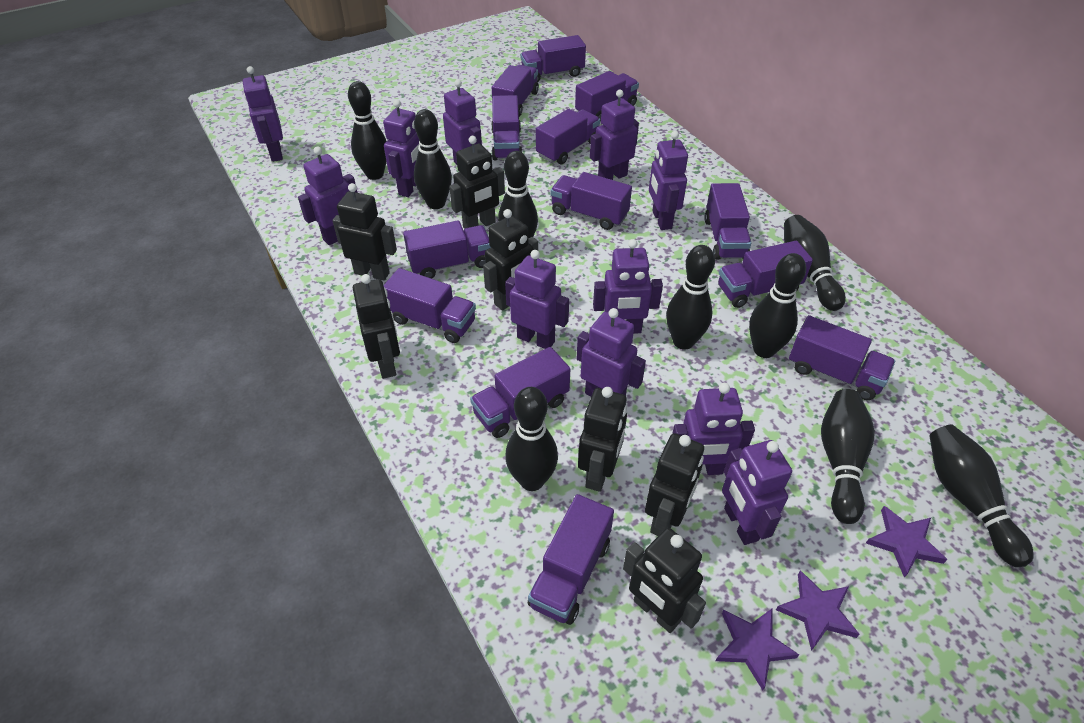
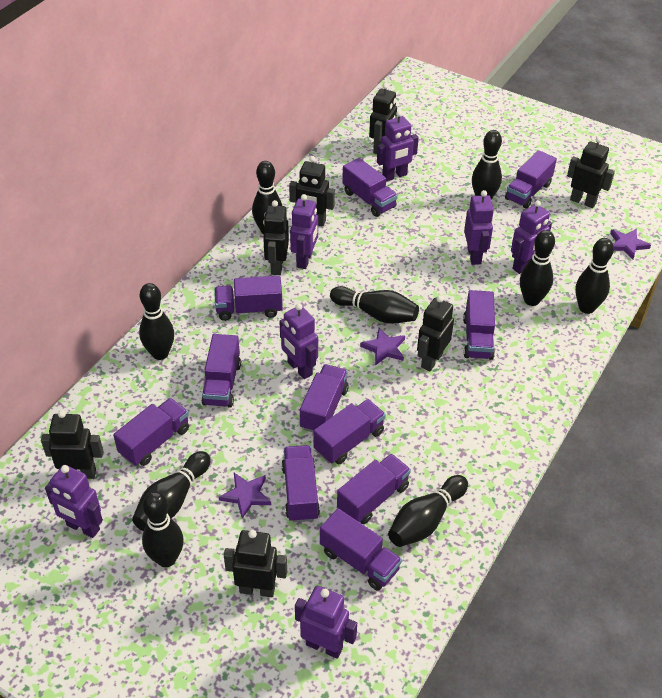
purple robot: 11 -> 7
purple truck: 13 -> 11

